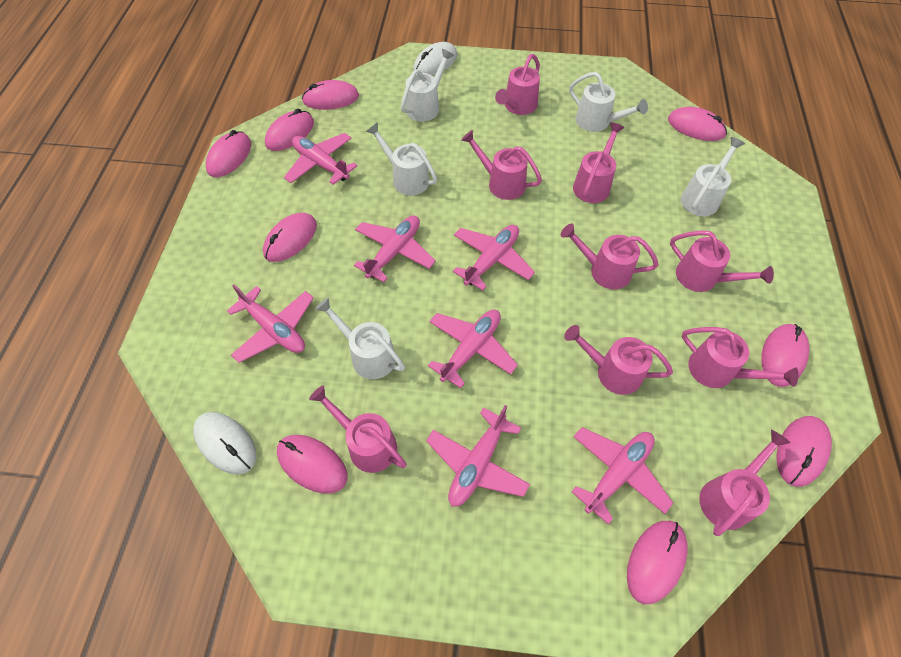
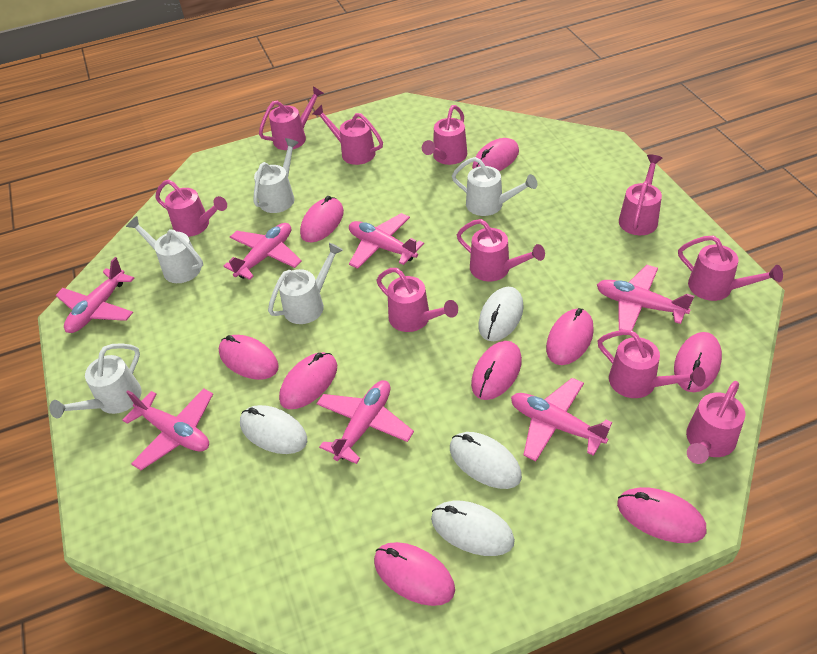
pink watering can: 9 -> 10
white mouse: 2 -> 4

